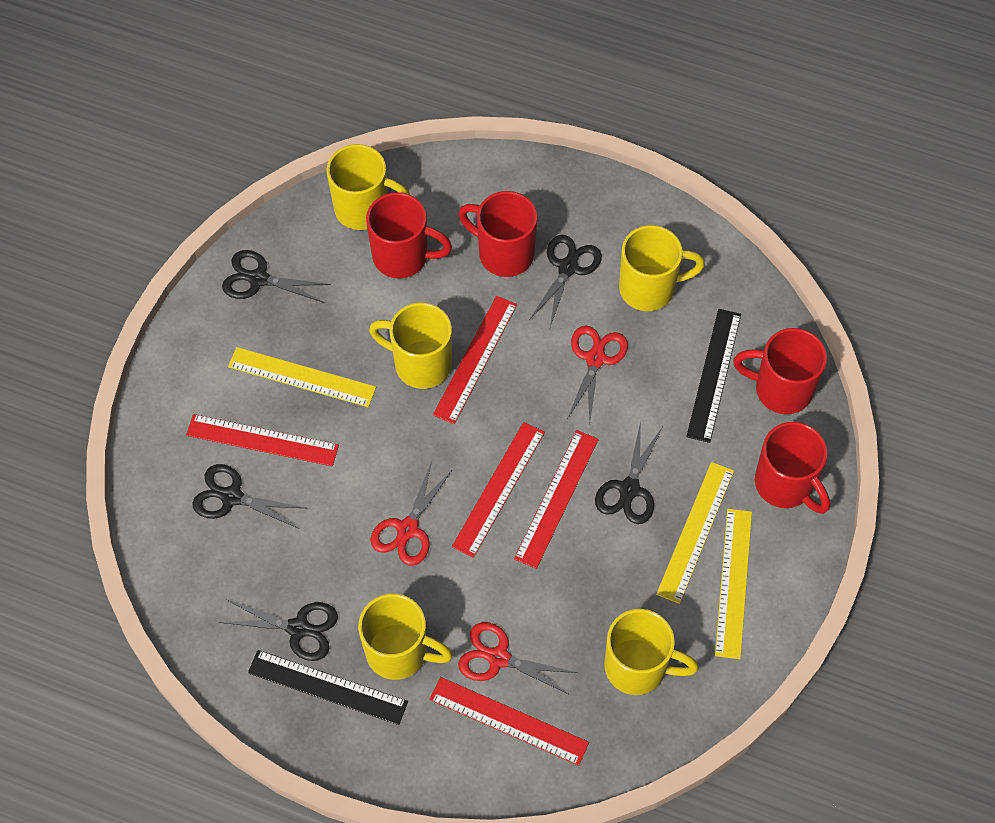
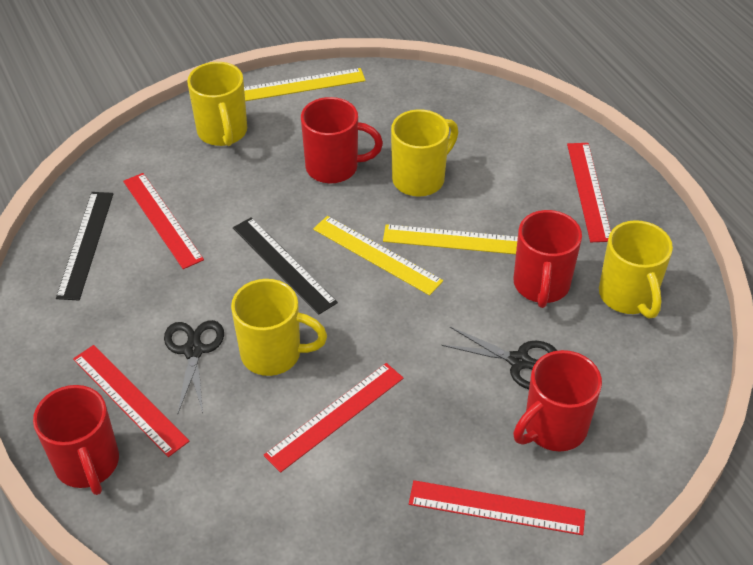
black scissors: 5 -> 2
red scissors: 3 -> 0
yellow mug: 5 -> 4

